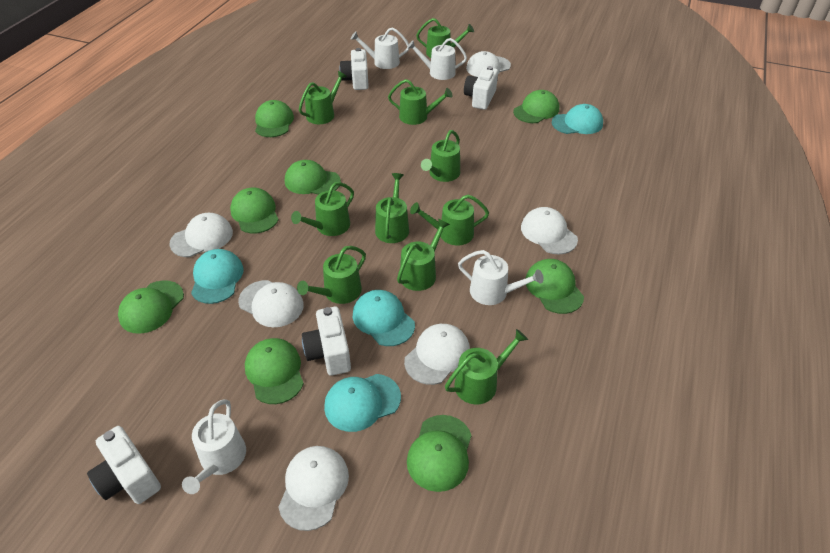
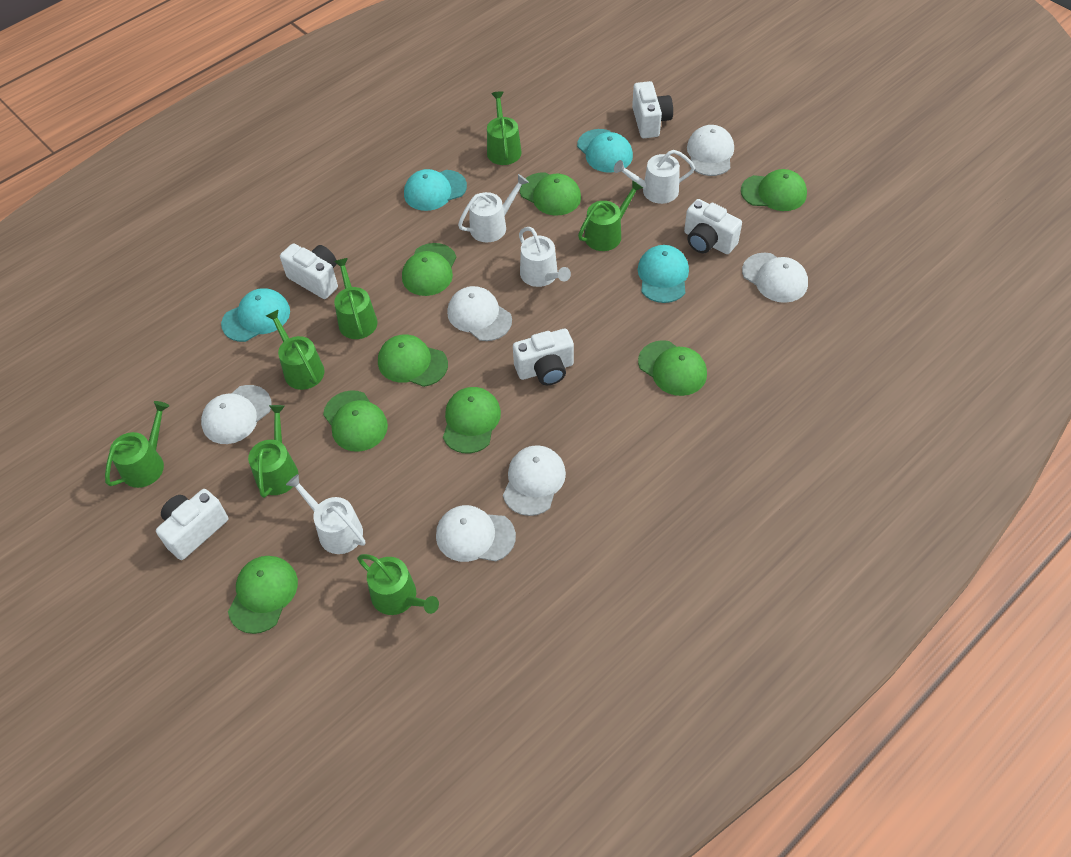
green watering can: 10 -> 7
white camera: 4 -> 5

